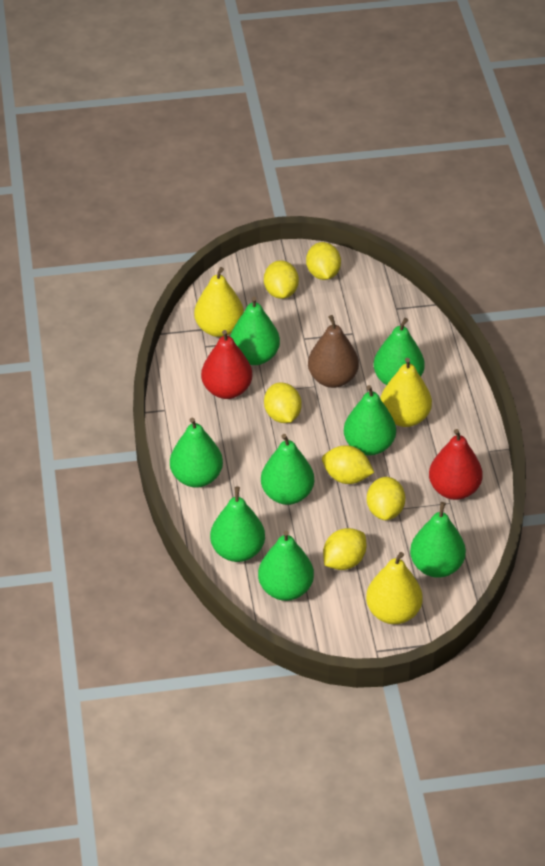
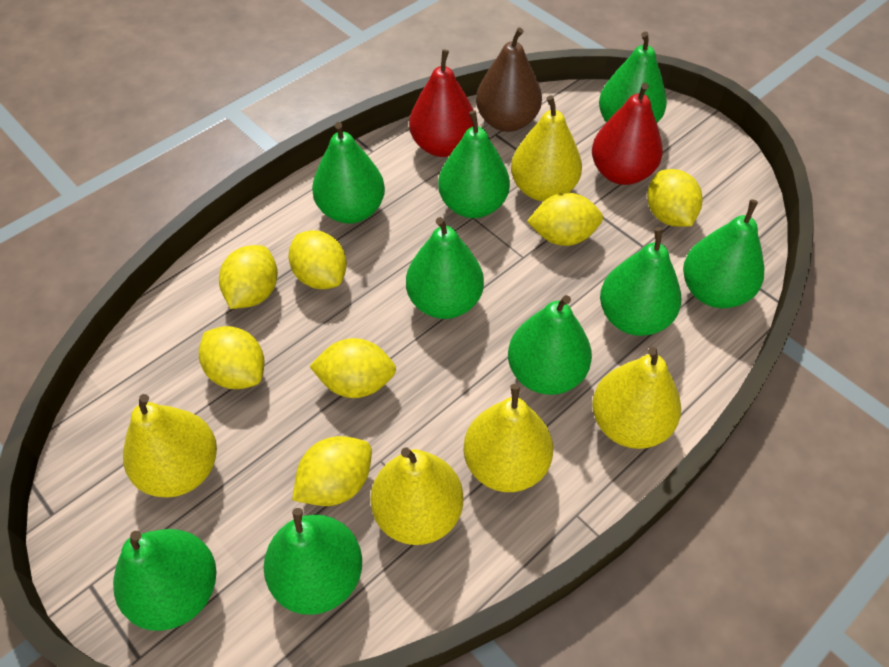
green pear: 8 -> 9
yellow lemon: 6 -> 7
yellow pear: 3 -> 5

